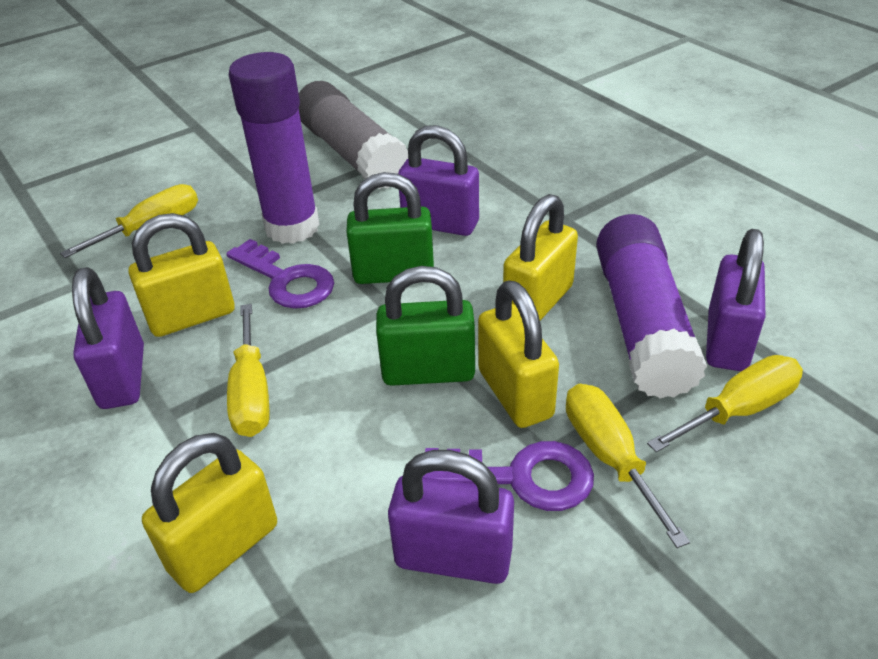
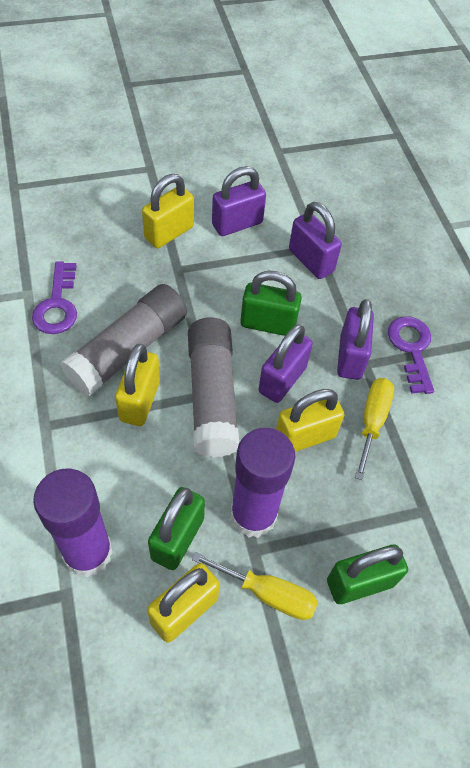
green padlock: 2 -> 3
grey glue stick: 1 -> 2
yellow screwdriver: 4 -> 2

